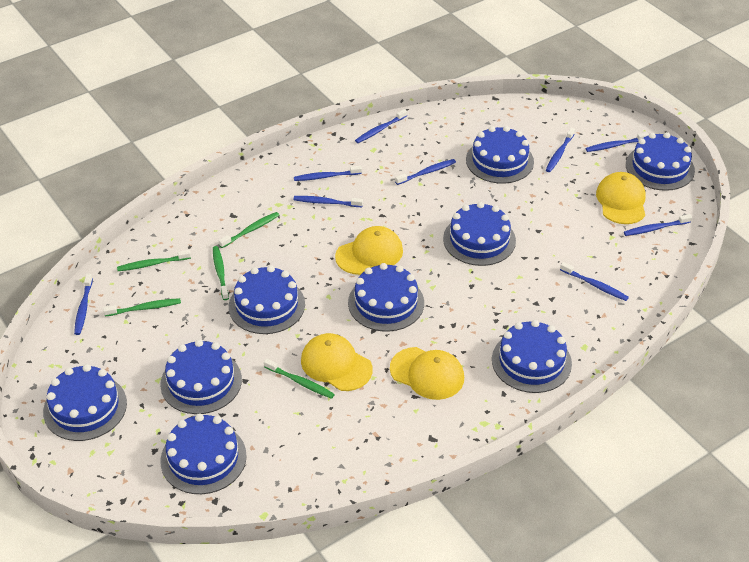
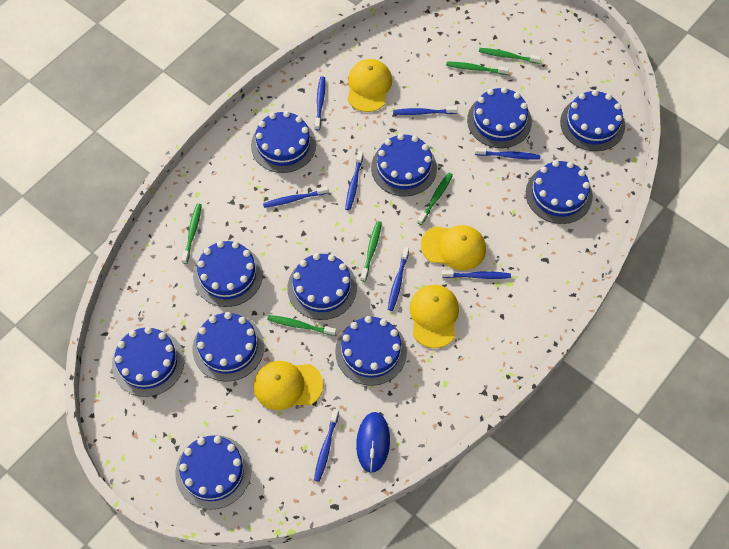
blue cake: 9 -> 11
blue mouse: 0 -> 1
blue toothbrush: 9 -> 8
green toothbrush: 5 -> 6

